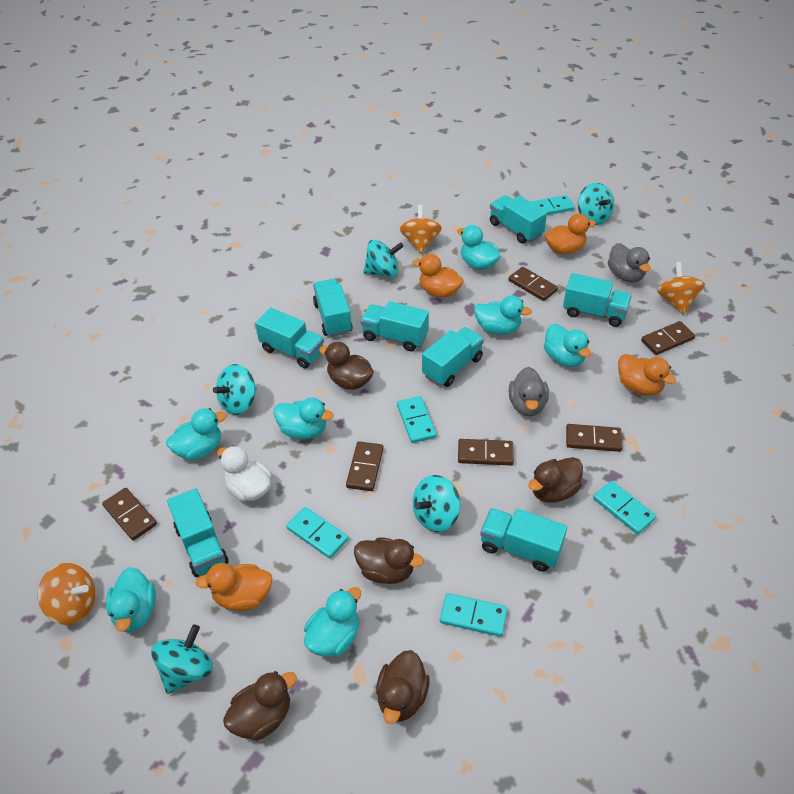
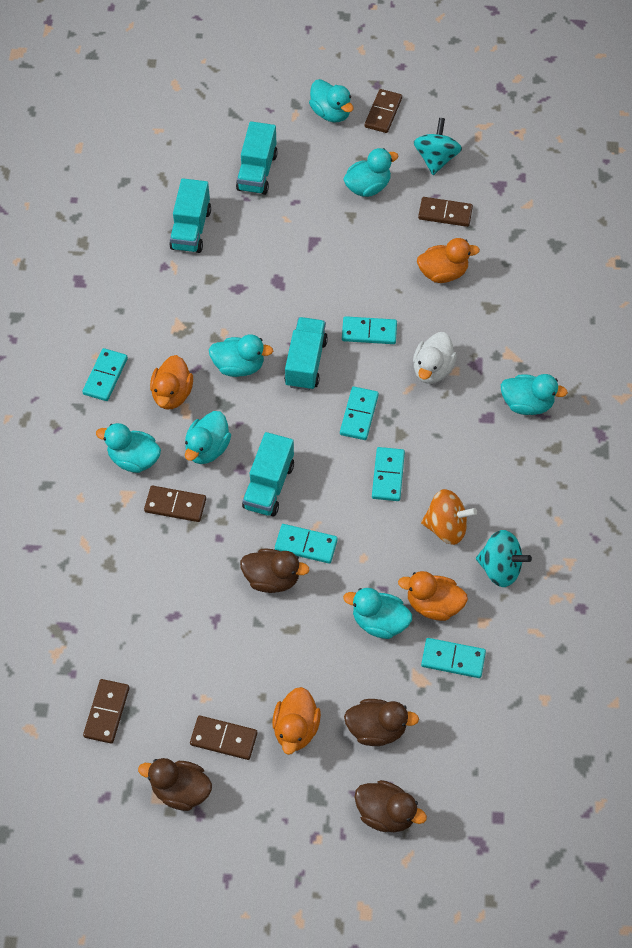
brown domino: 6 -> 5
brown duck: 5 -> 4
grey duck: 2 -> 0
orange spinning top: 3 -> 1
turquoise domino: 5 -> 6
turquoise spinning top: 5 -> 2
turquoise truck: 8 -> 4

